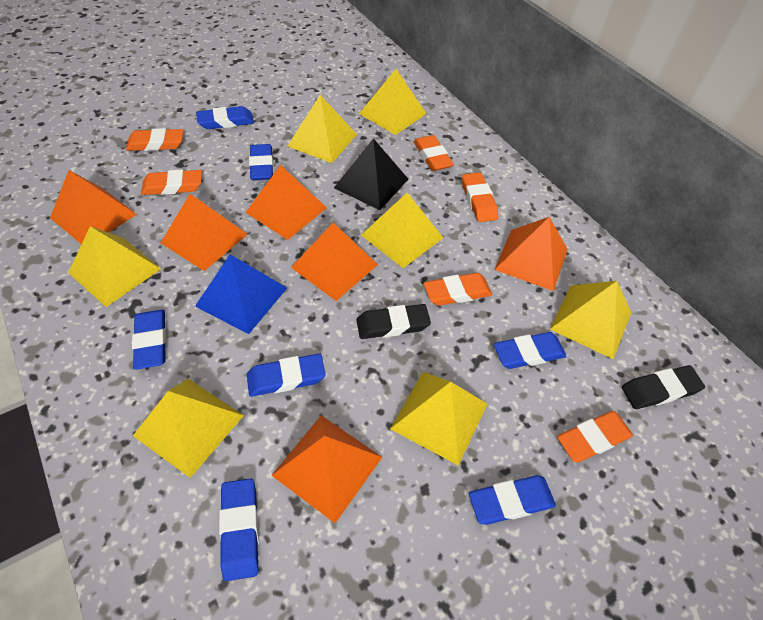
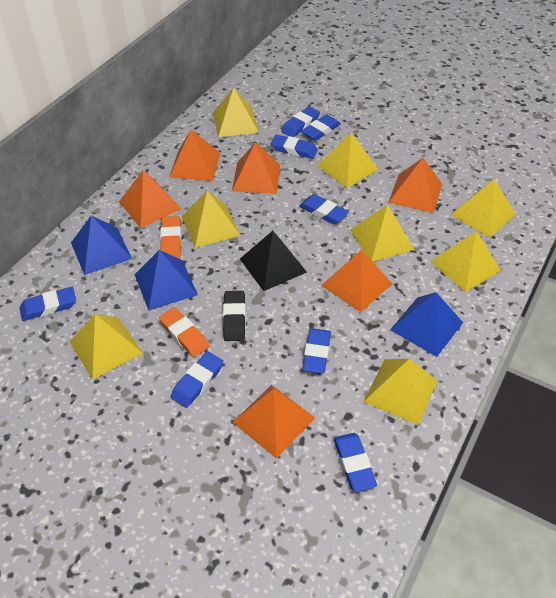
black eraser: 2 -> 1
blue eraser: 7 -> 8
blue pyramid: 1 -> 3
orange eraser: 6 -> 2
yellow pyramid: 7 -> 8

